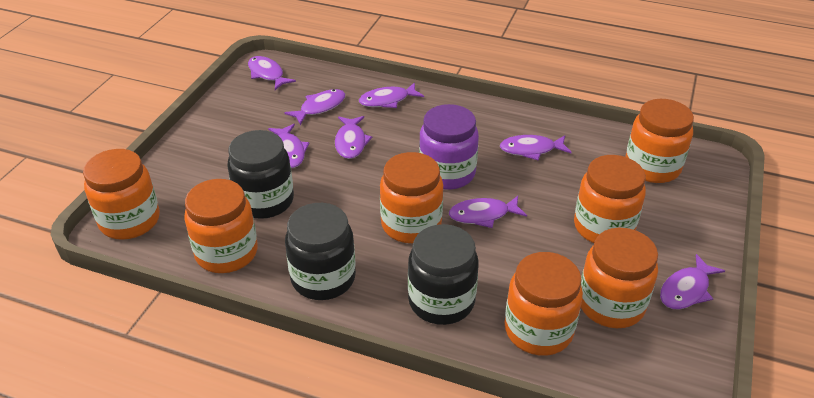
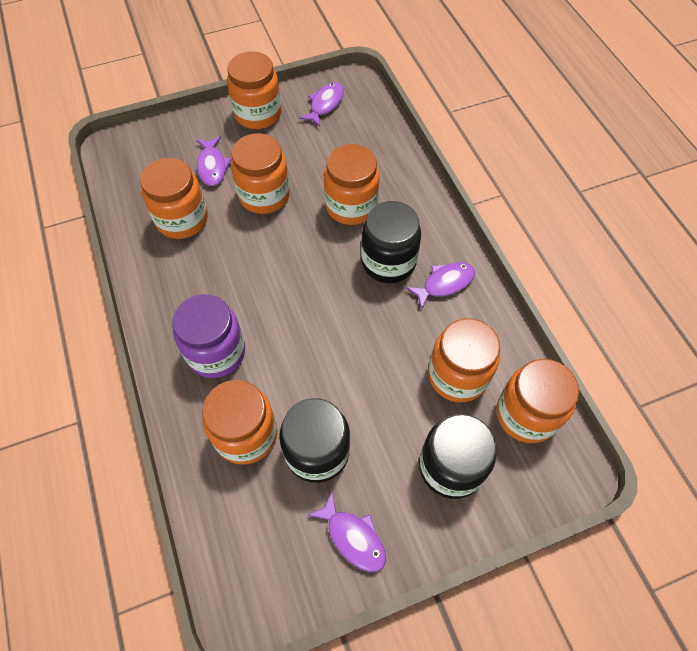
purple fish: 8 -> 4

